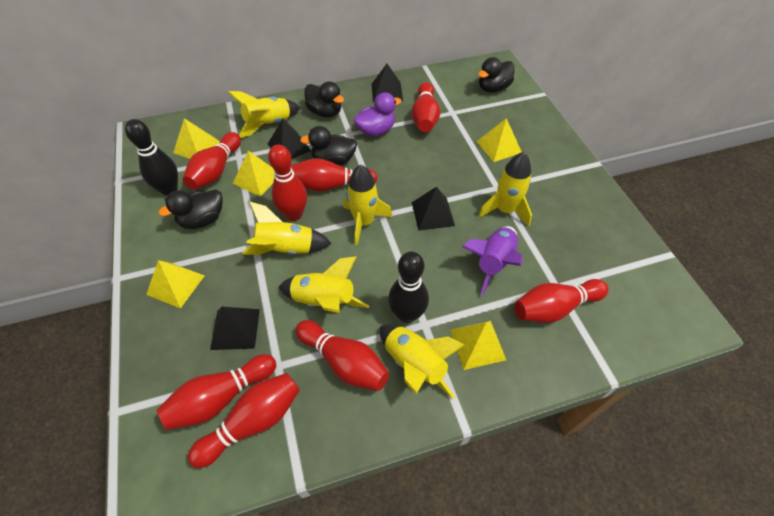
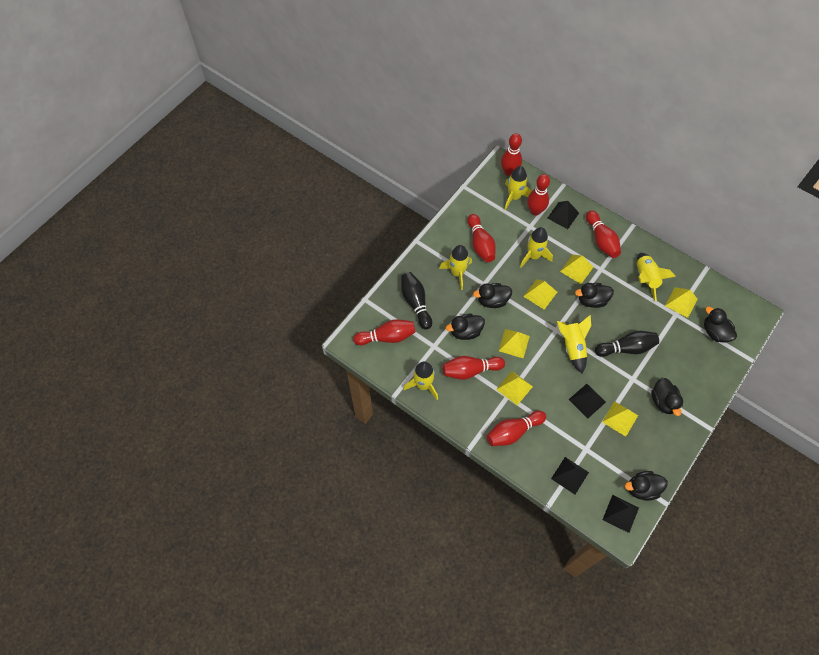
black duck: 4 -> 6
purple duck: 1 -> 0
purple rocket: 1 -> 0
red bowling pin: 8 -> 7
yellow pyramid: 5 -> 6

